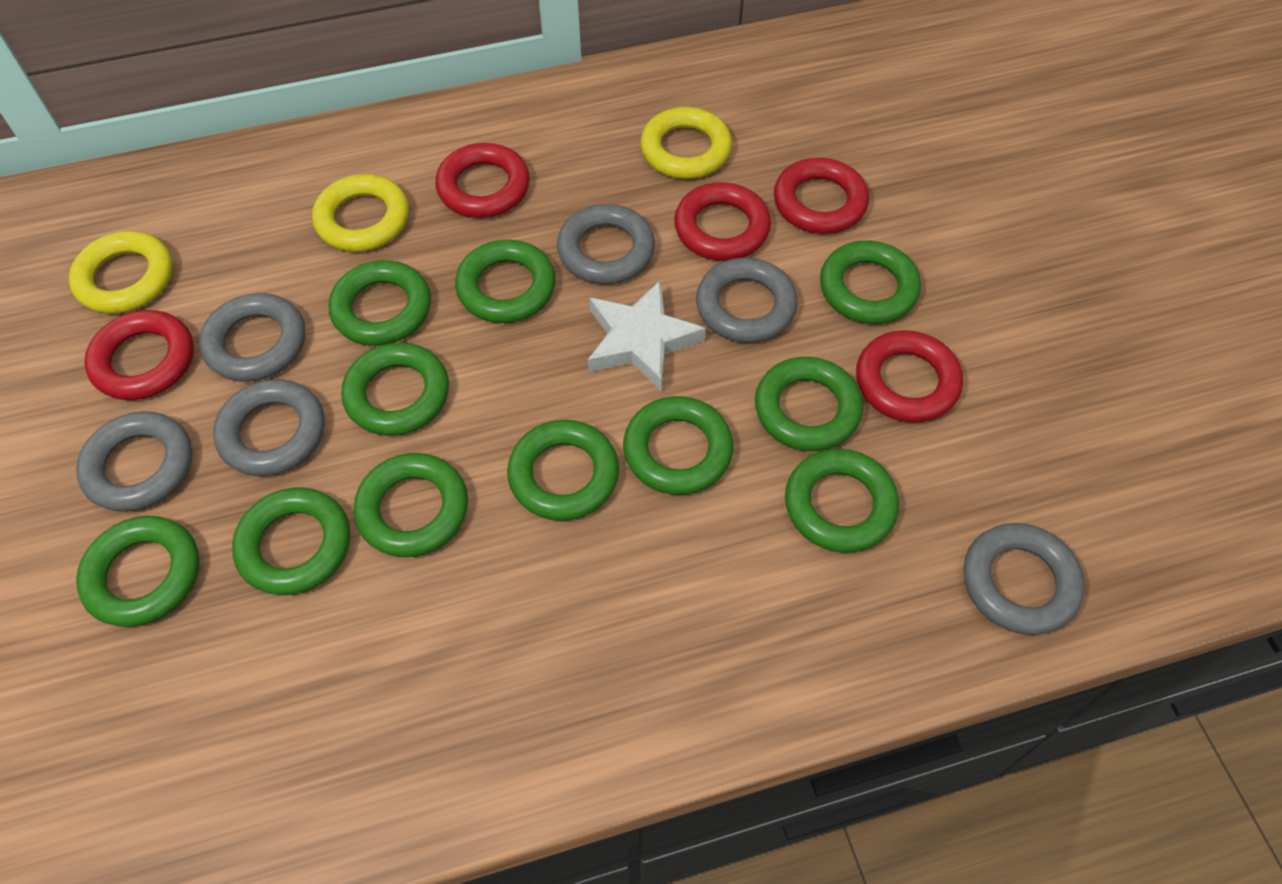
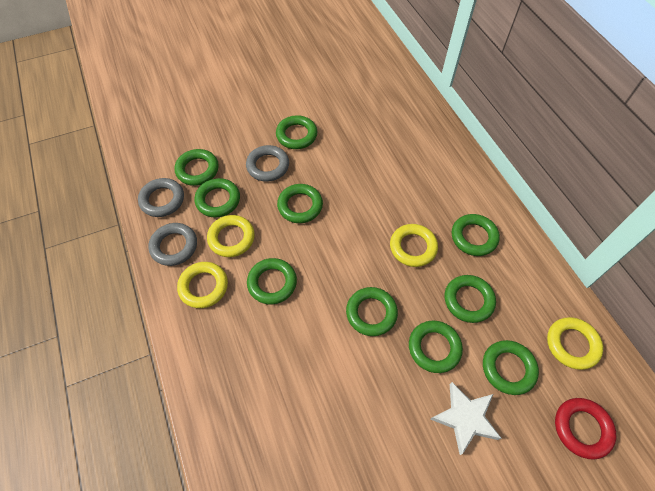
green ring: 11 -> 10
grey ring: 6 -> 3
red ring: 5 -> 1
yellow ring: 3 -> 4

